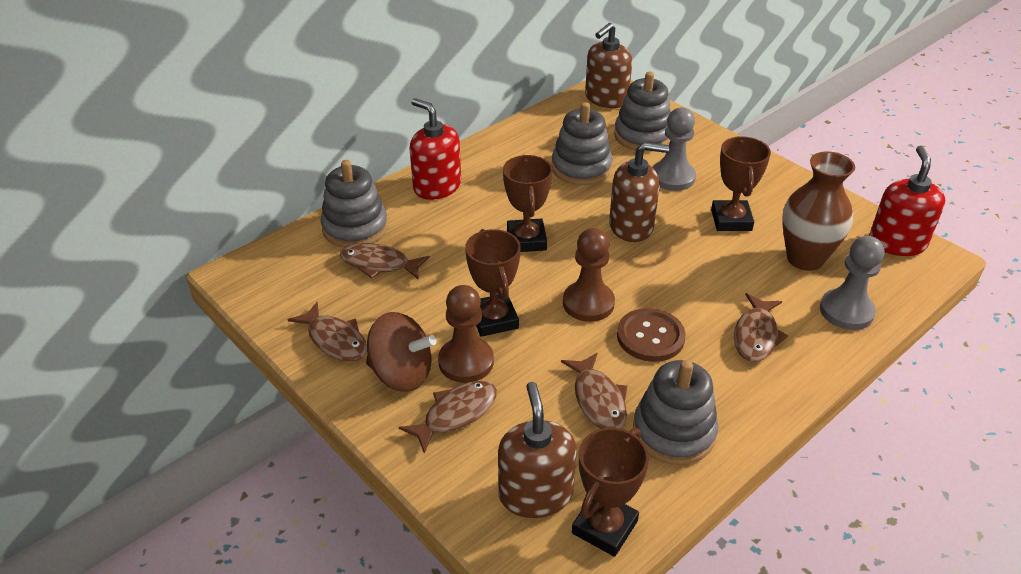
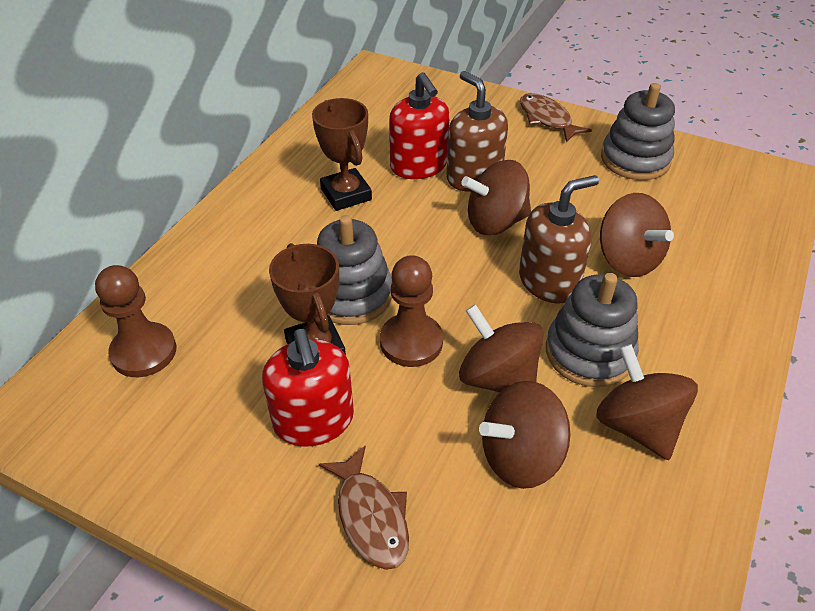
brown button: 1 -> 0
brown fish: 5 -> 2
brown soap dispenser: 3 -> 2
brown spinning top: 1 -> 5
brown trophy: 4 -> 2
brown vase: 1 -> 0
grey pawn: 2 -> 0
grey stacking toy: 4 -> 3

